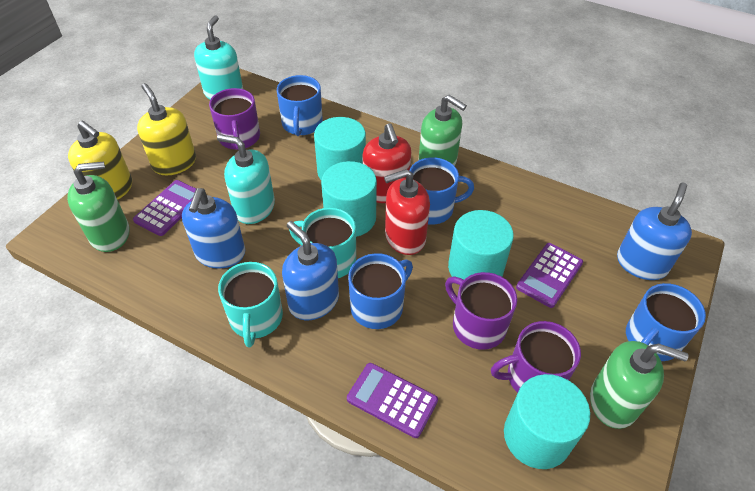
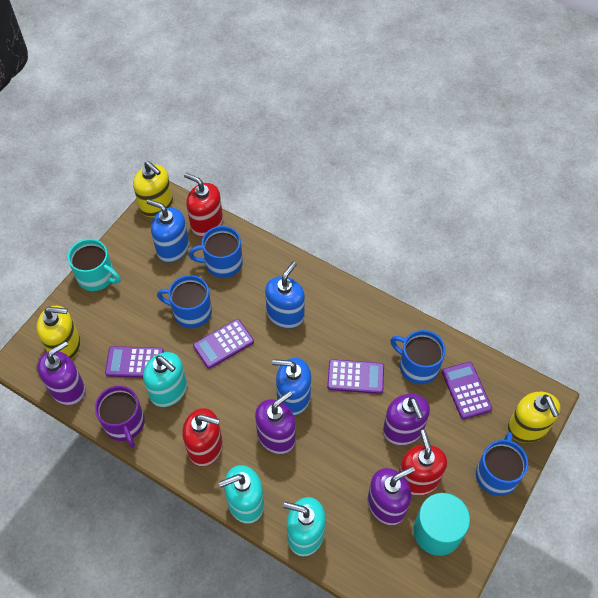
green soap dispenser: 3 -> 0
purple calculator: 3 -> 4
purple mug: 3 -> 1
purple soap dispenser: 0 -> 4
red soap dispenser: 2 -> 3
turquoise cylinder: 4 -> 1
turquoise mug: 2 -> 1
turquoise soap dispenser: 2 -> 3
yellow soap dispenser: 2 -> 3

